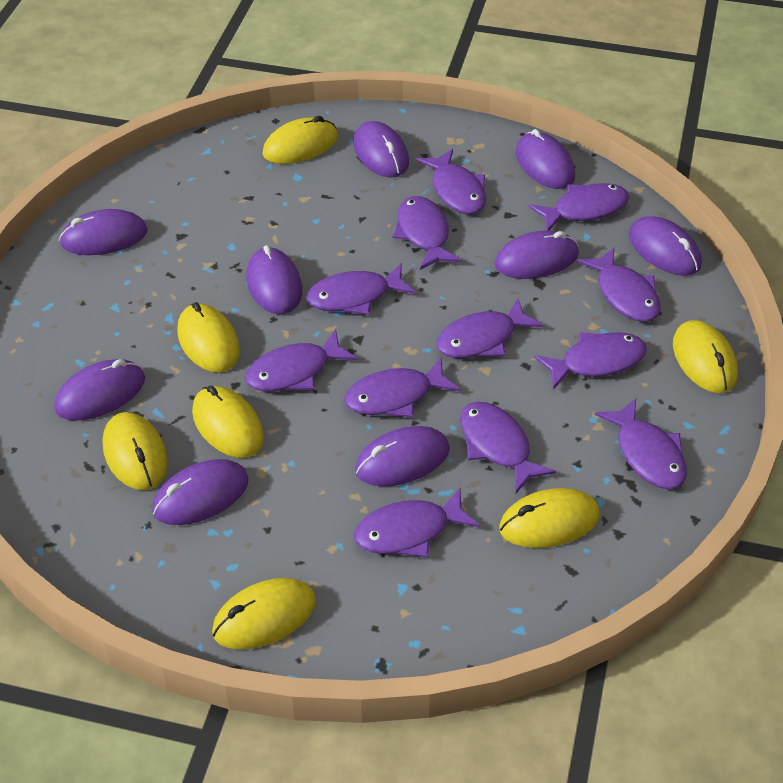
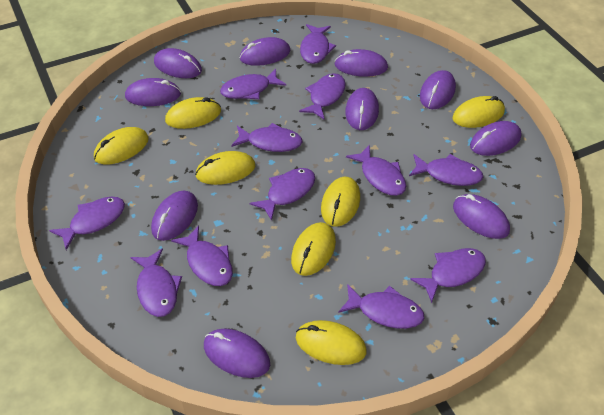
purple mouse: 9 -> 10

